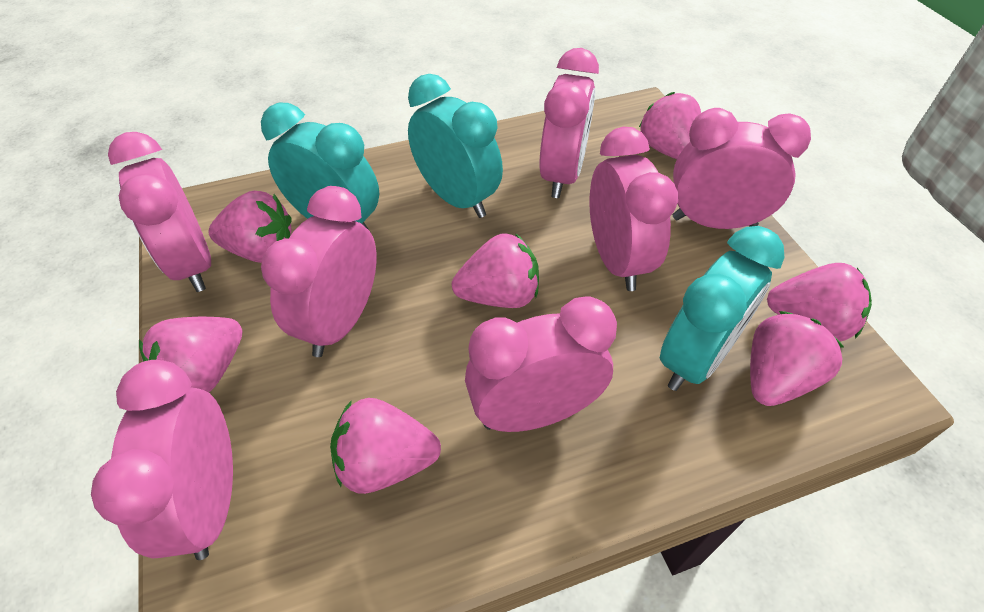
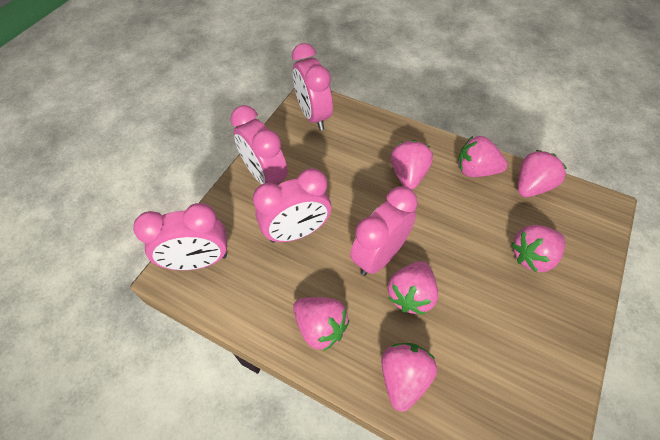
pink clock: 7 -> 5
turquoise clock: 3 -> 0

